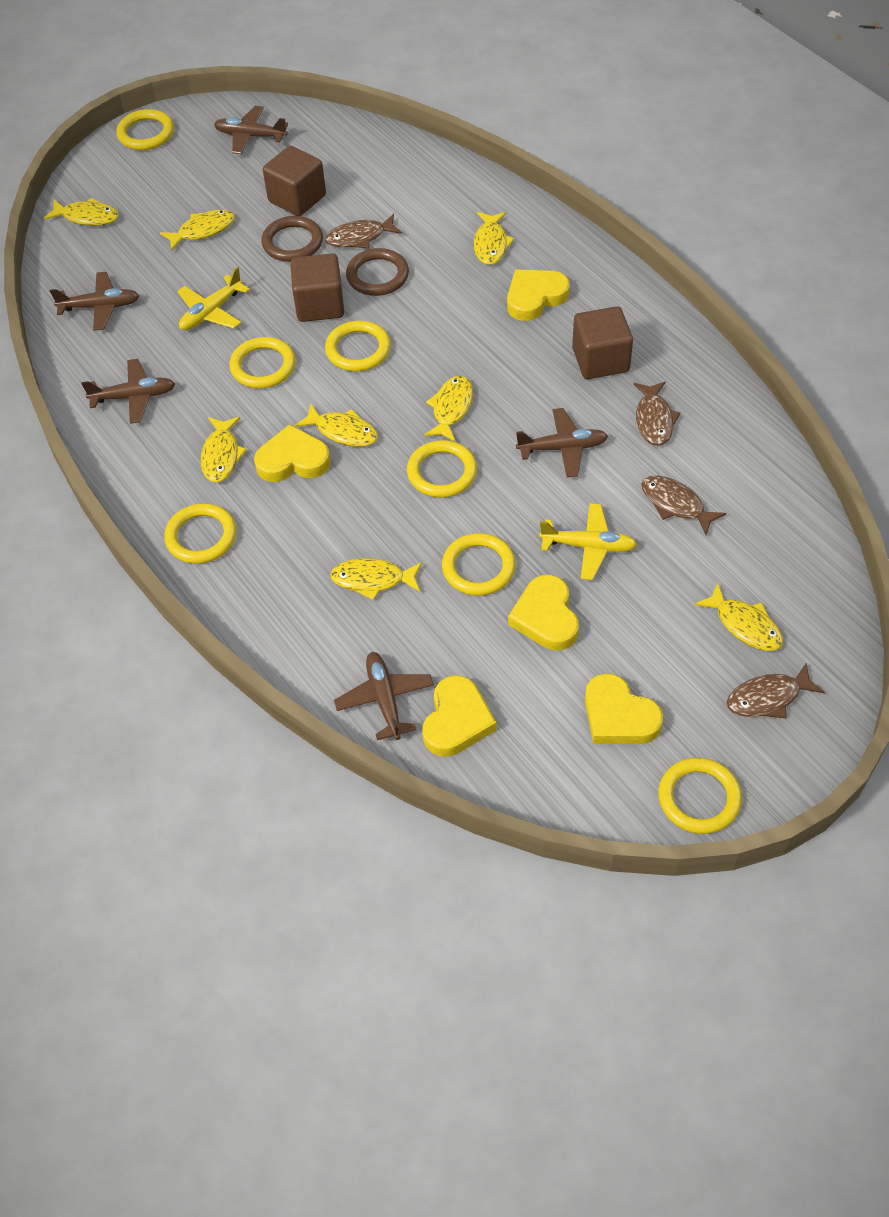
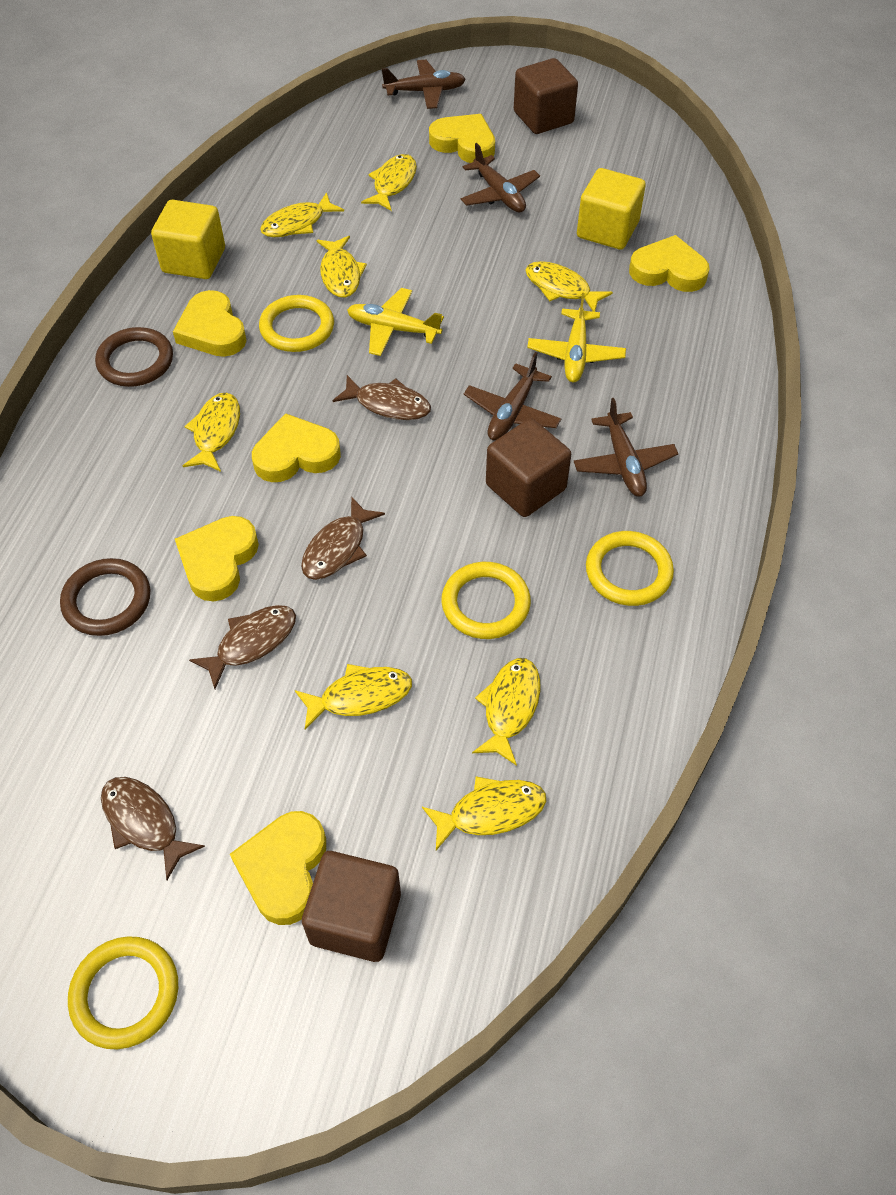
brown plane: 5 -> 4
yellow cube: 0 -> 2
yellow heart: 5 -> 6
yellow ring: 7 -> 4

